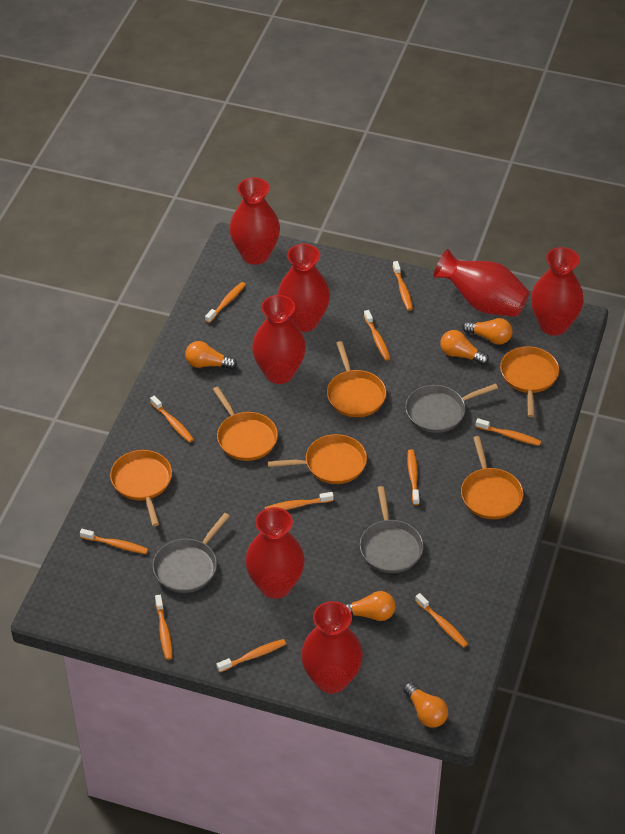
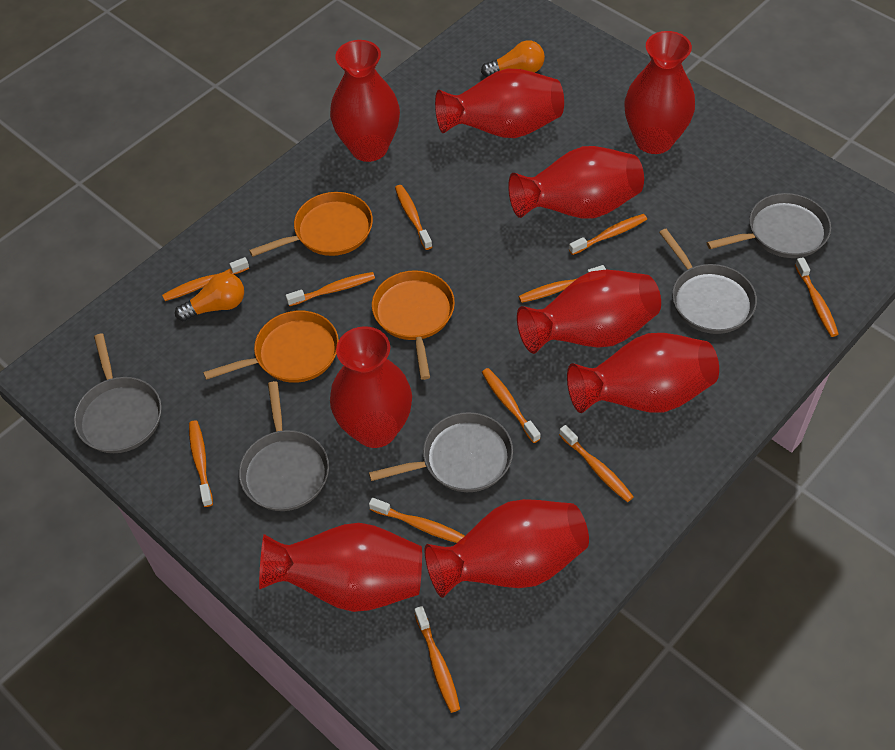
grey pan: 3 -> 5
orange light bulb: 5 -> 2
orange pan: 6 -> 3
red vase: 7 -> 9

